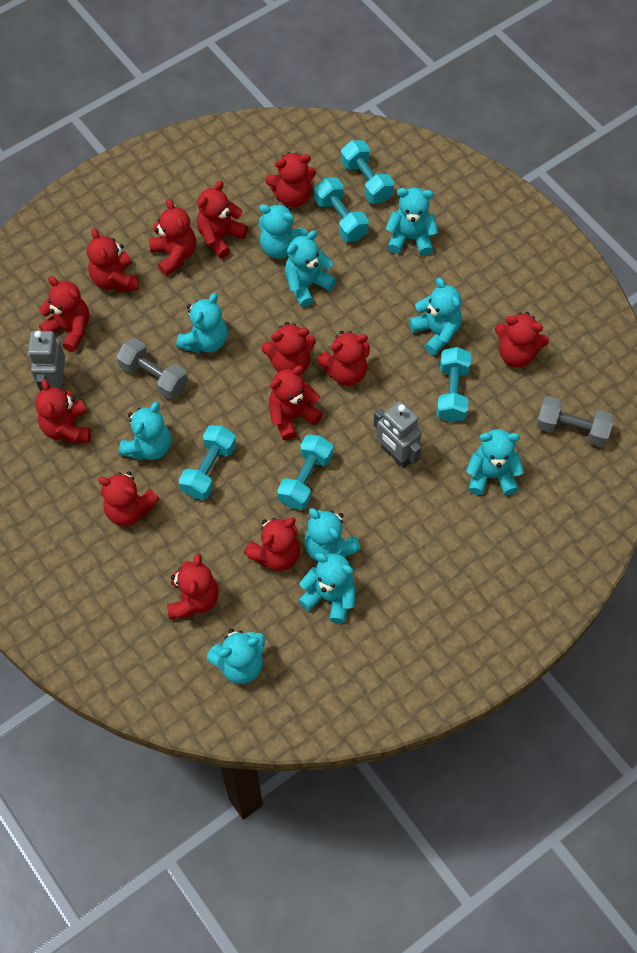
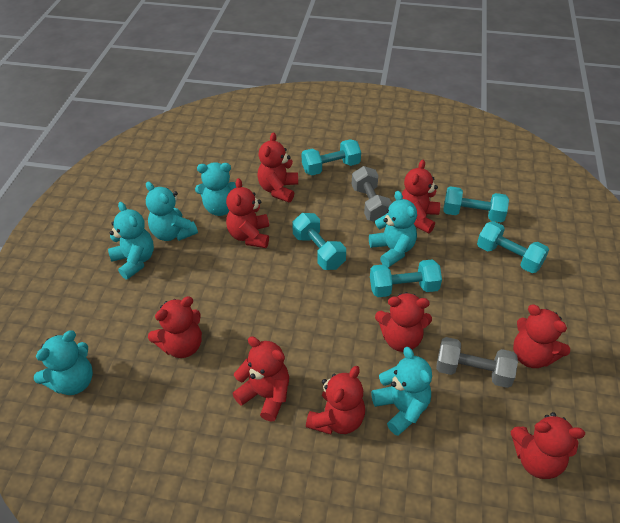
grey robot: 2 -> 0
red teddy bear: 13 -> 9
turquoise teddy bear: 10 -> 6

